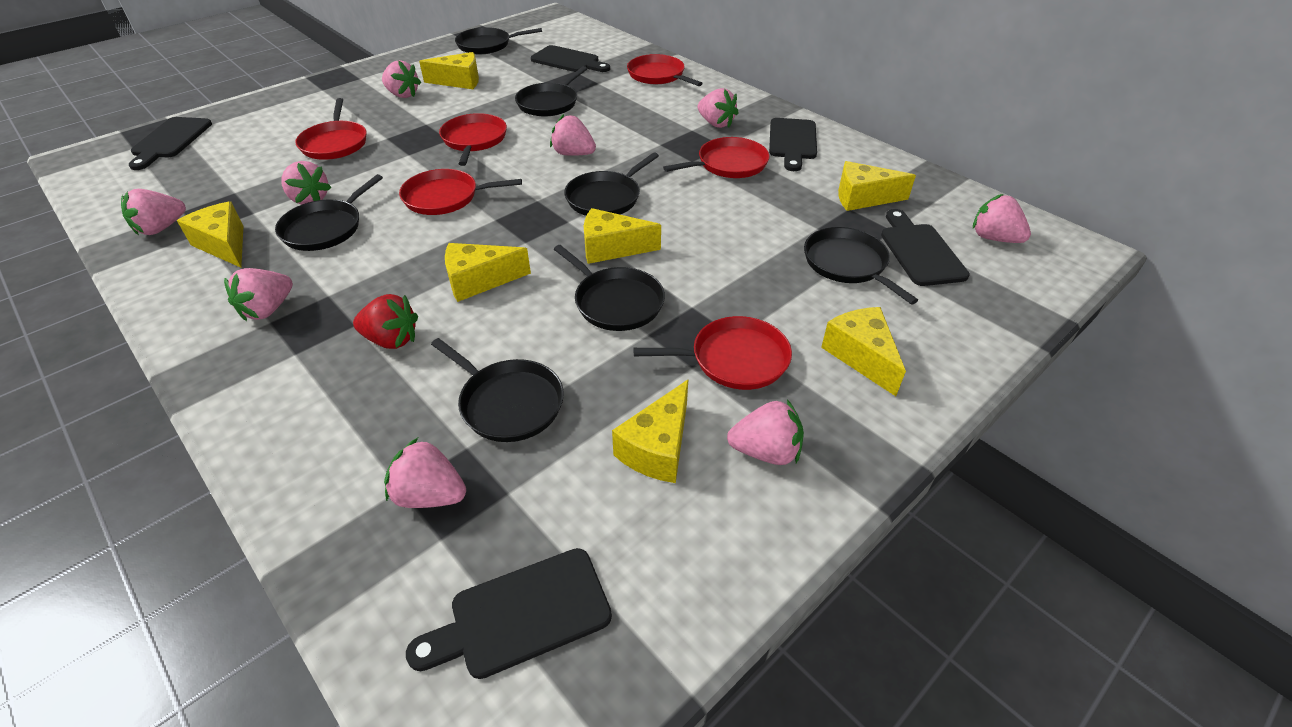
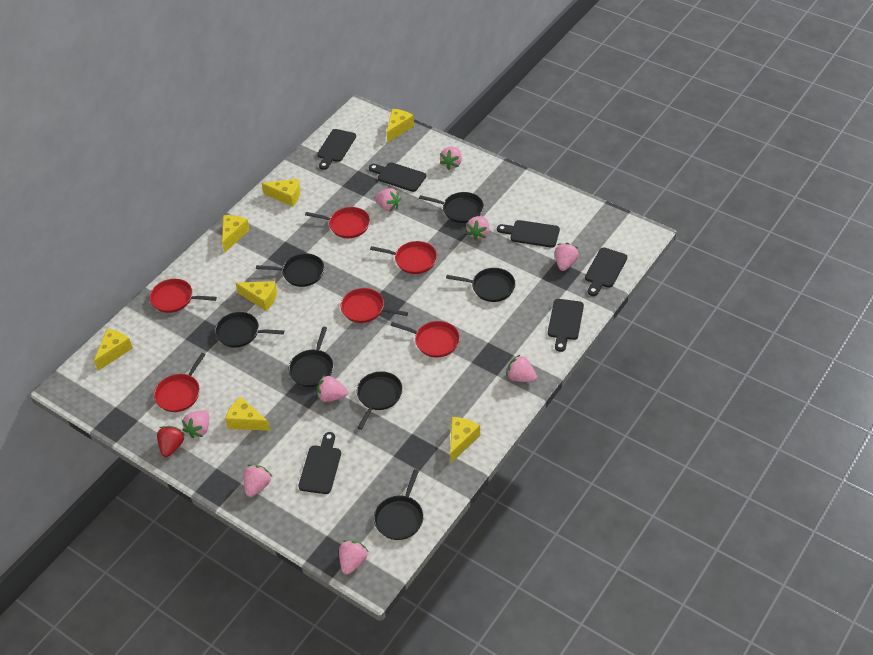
black cutting board: 5 -> 6

